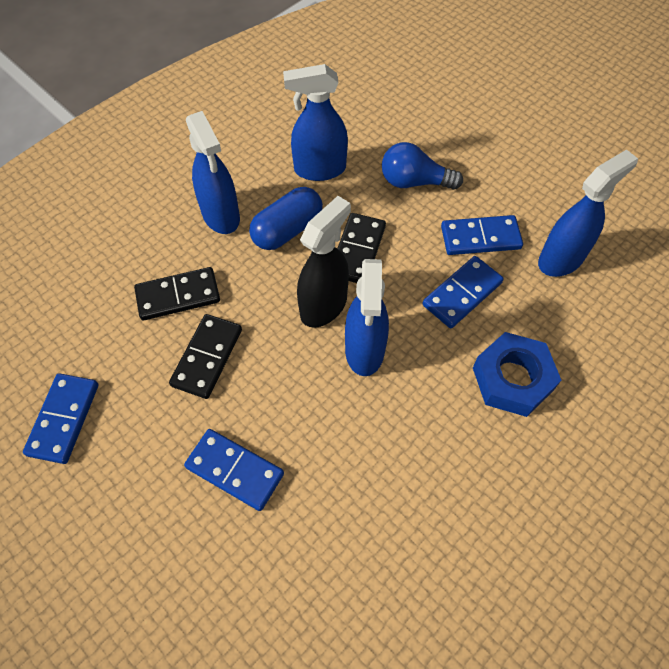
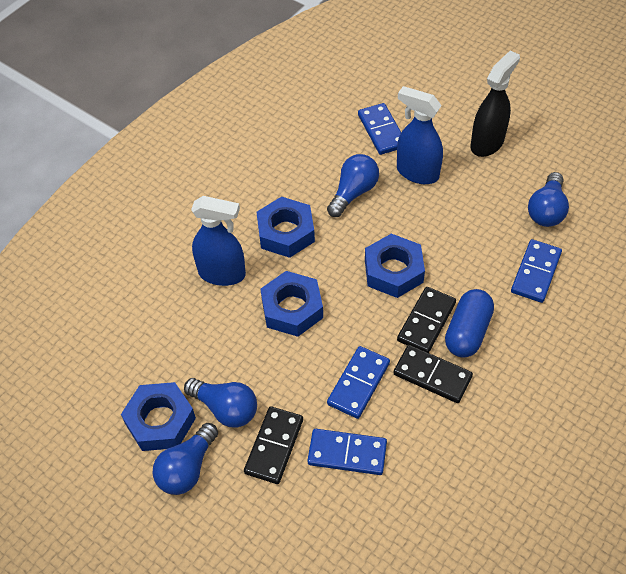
blue light bulb: 1 -> 4
blue nut: 1 -> 4
blue spray bottle: 4 -> 2

